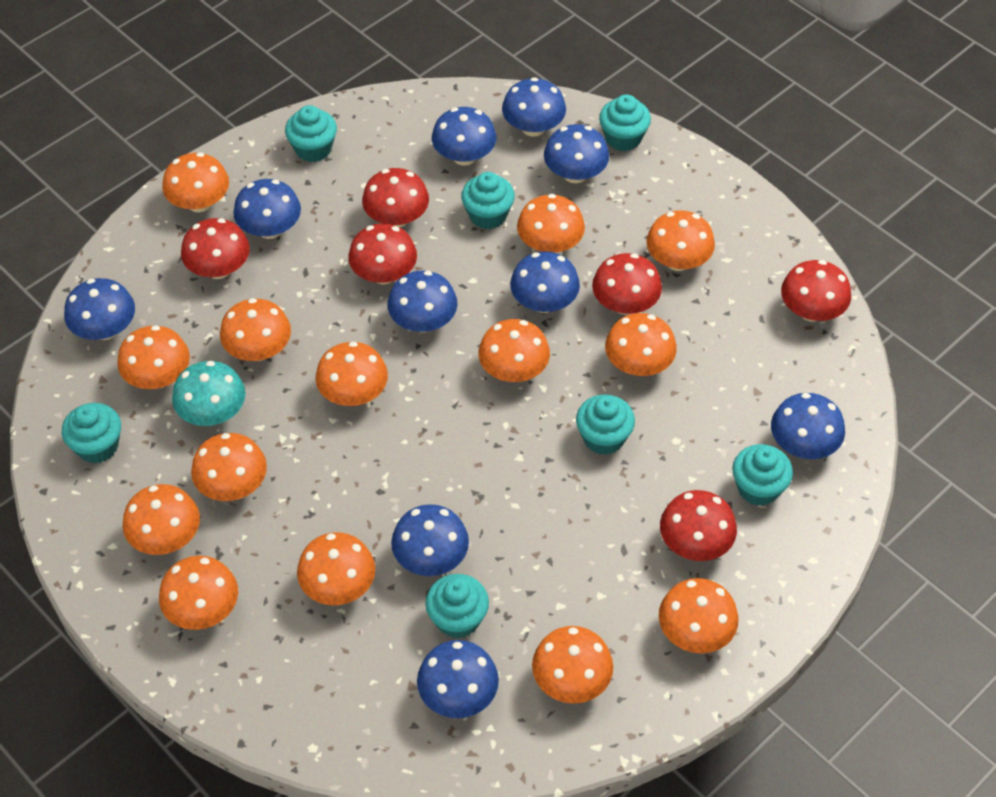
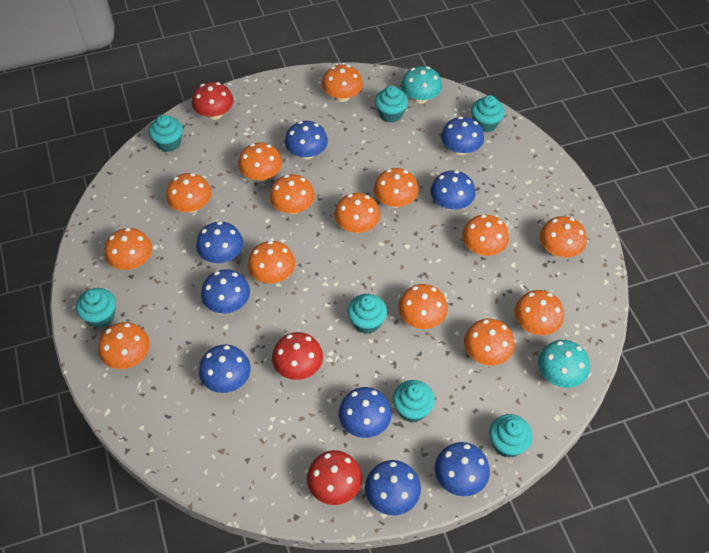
blue mushroom: 10 -> 9
red mushroom: 6 -> 3
turquoise mushroom: 1 -> 2

